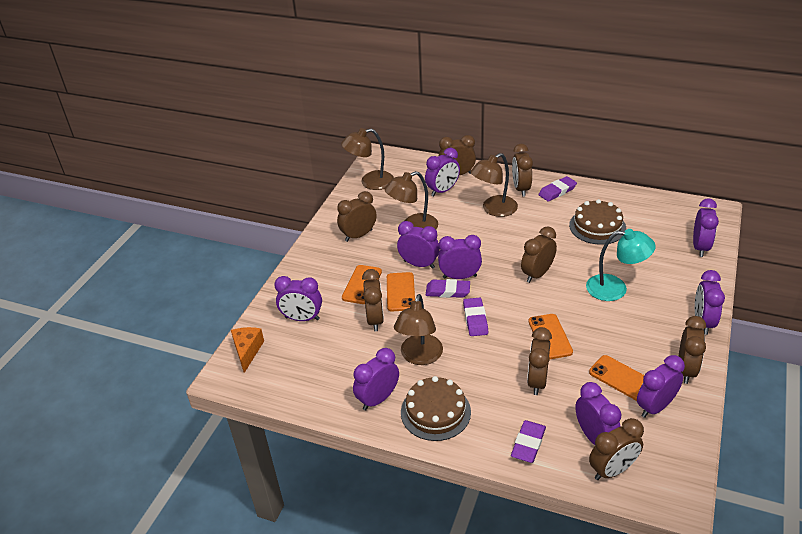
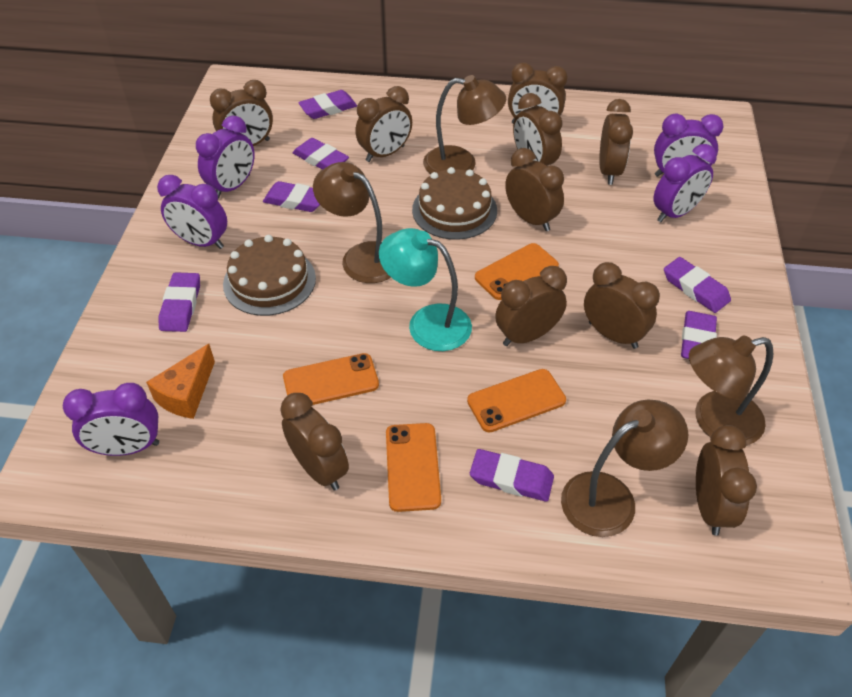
brown clock: 8 -> 10
purple clock: 9 -> 5
purple eraser: 4 -> 7

